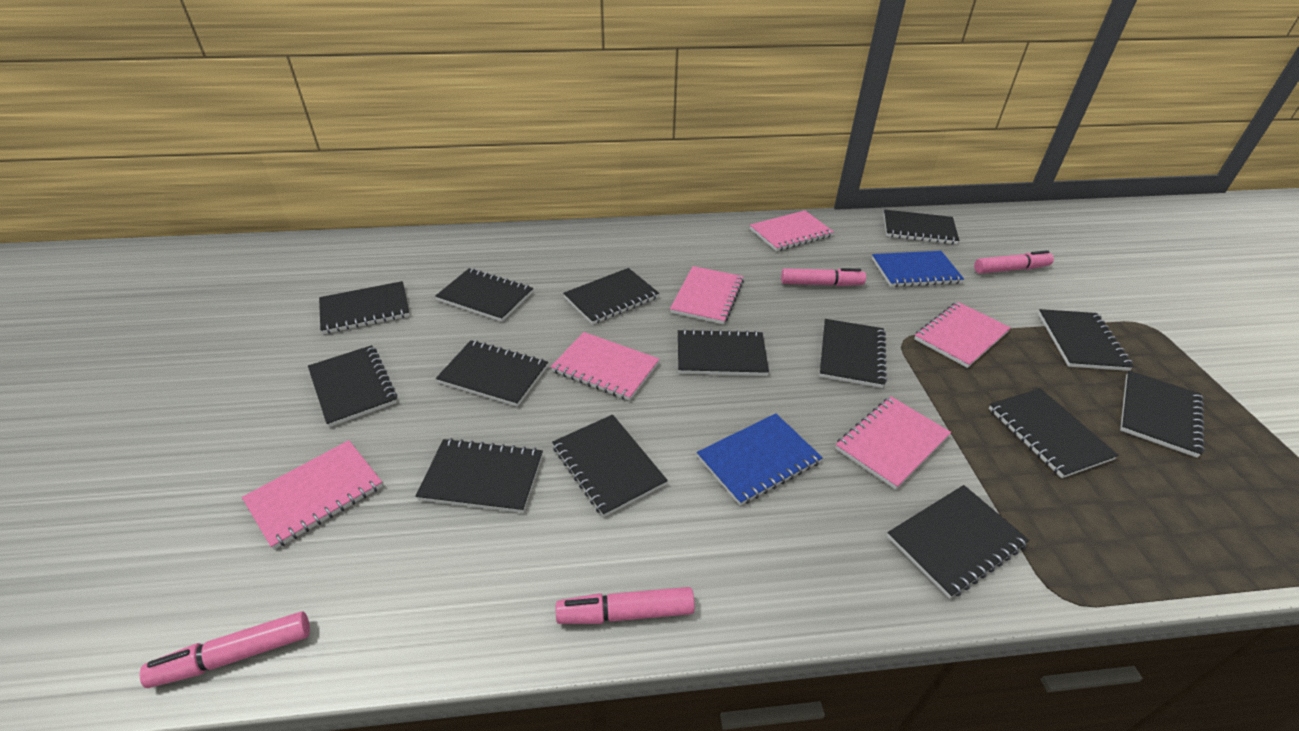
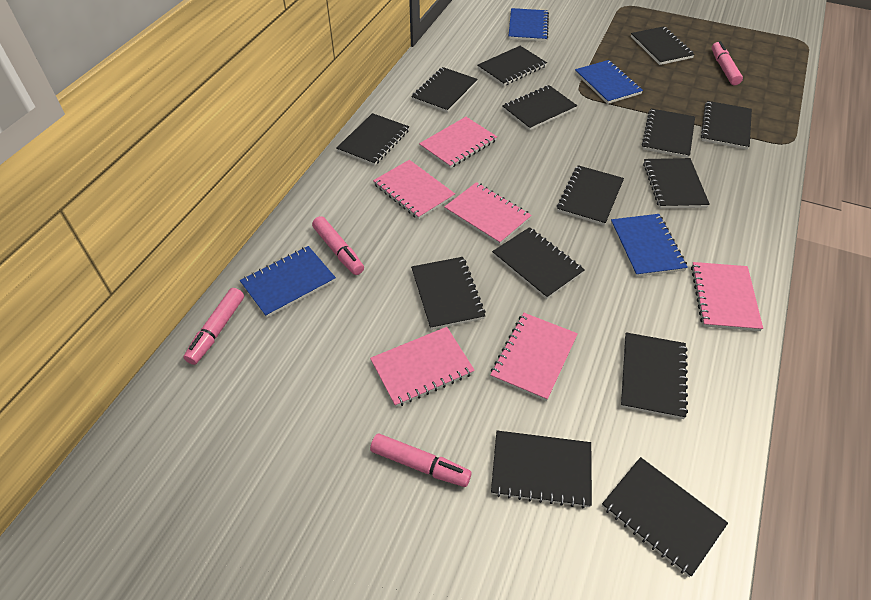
blue notebook: 2 -> 4

